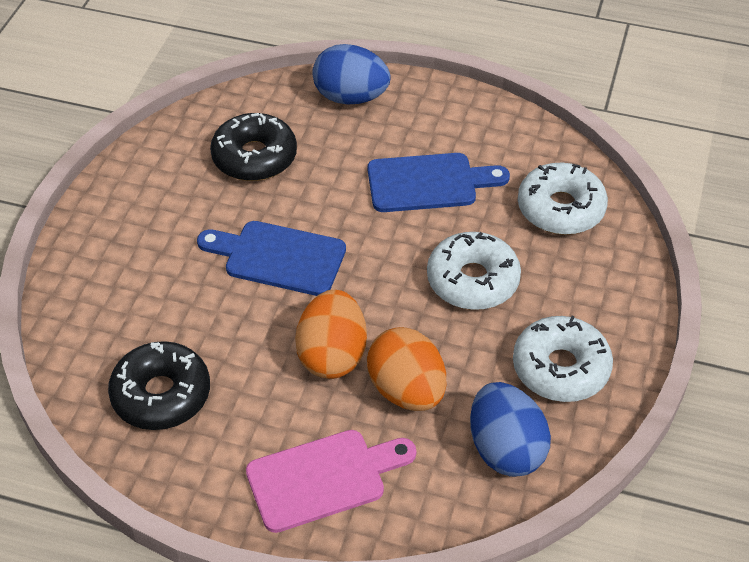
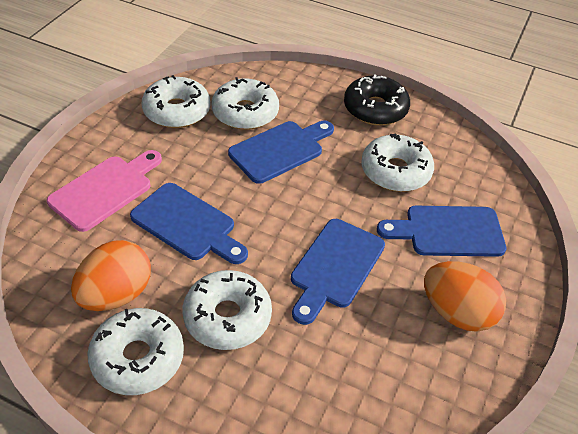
black donut: 2 -> 1
blue cutting board: 2 -> 4
blue egg: 2 -> 0
white donut: 3 -> 5

